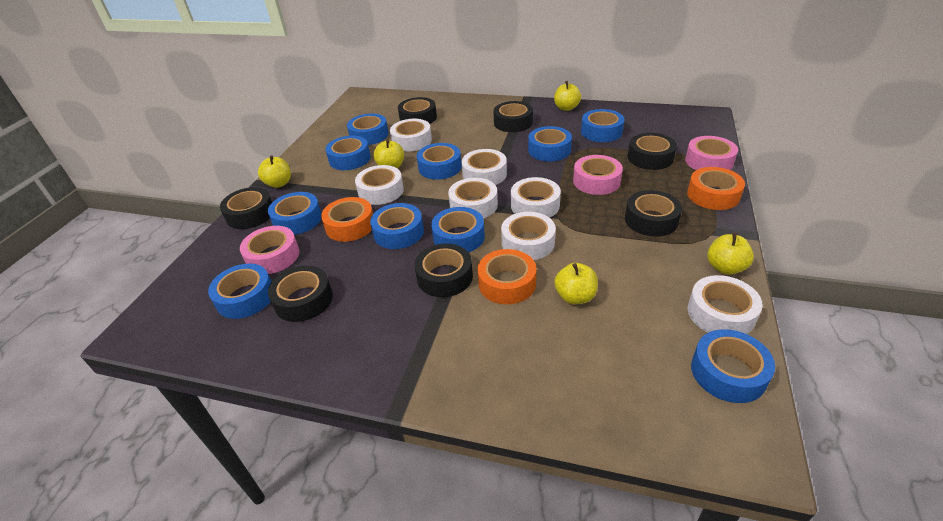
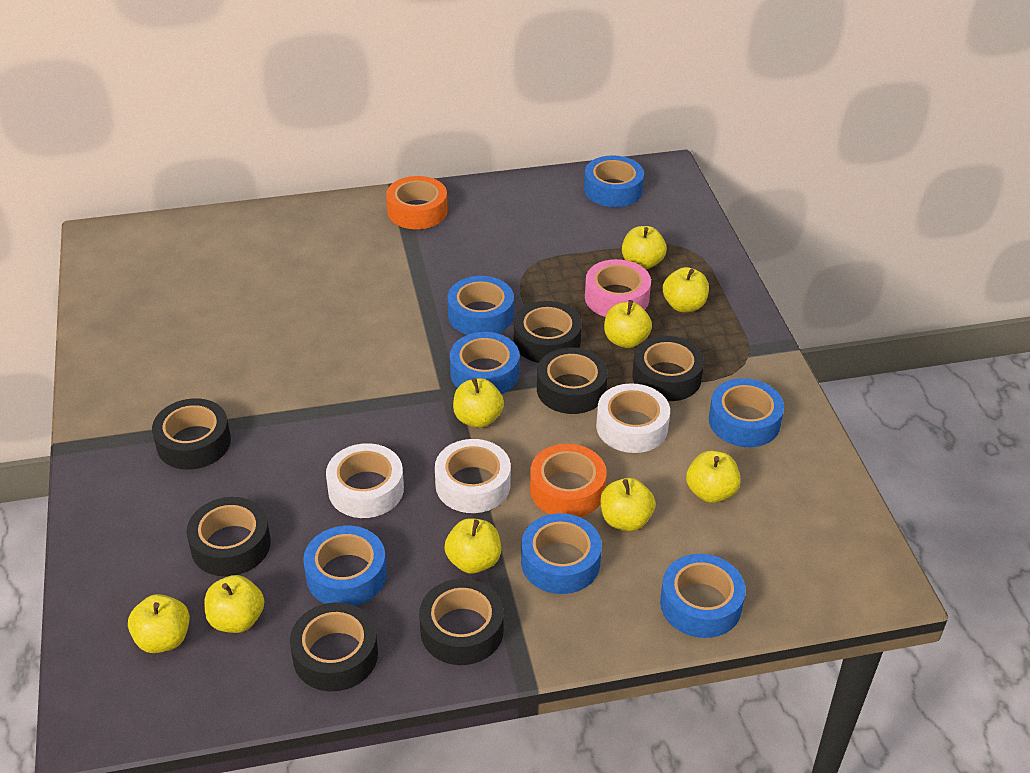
blue tape: 10 -> 7
orange tape: 3 -> 2
pink tape: 3 -> 1
white tape: 7 -> 3
yellow apple: 5 -> 9

